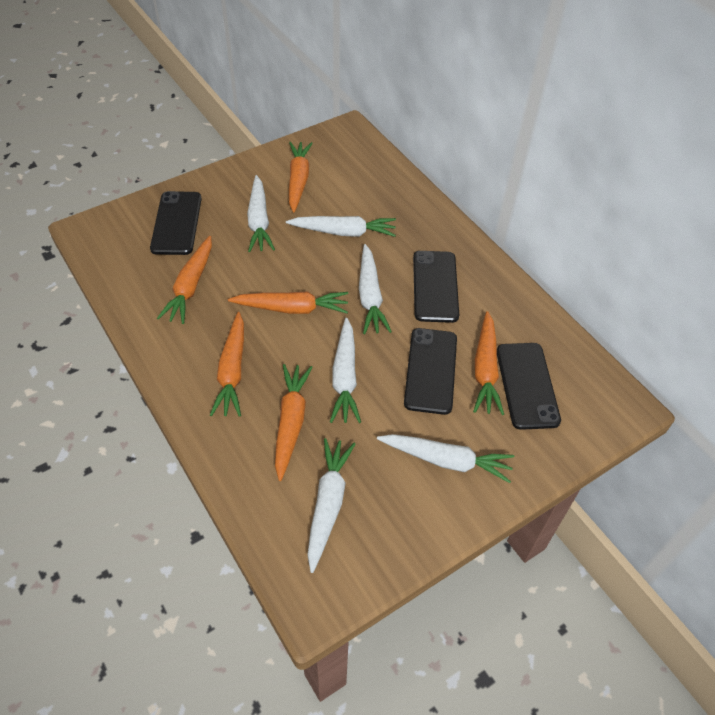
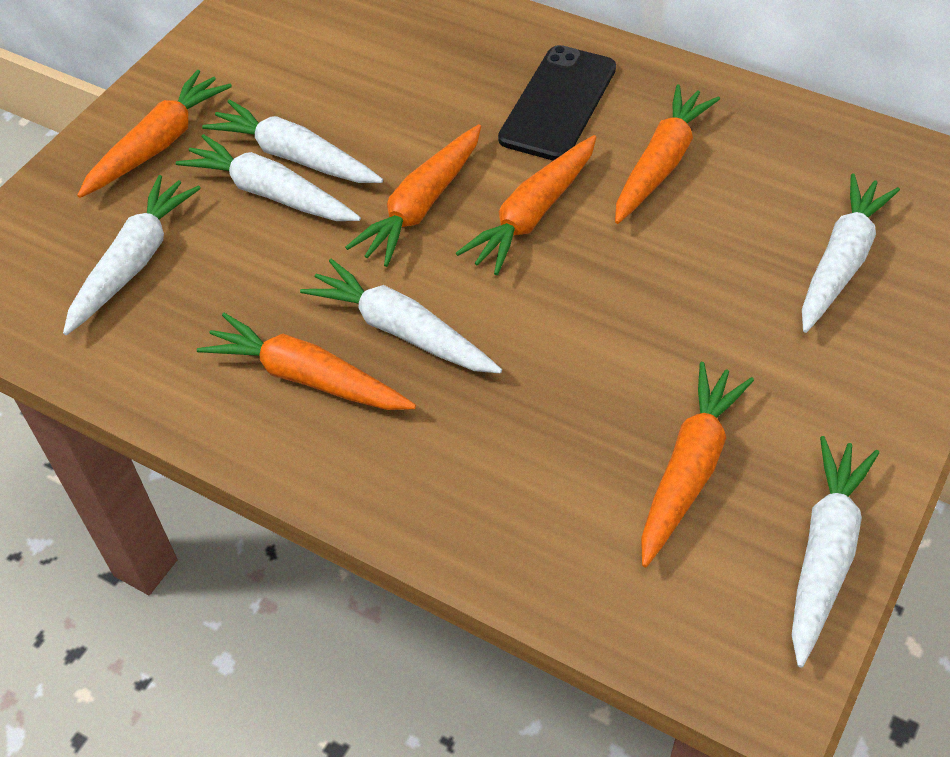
black phone: 4 -> 1

